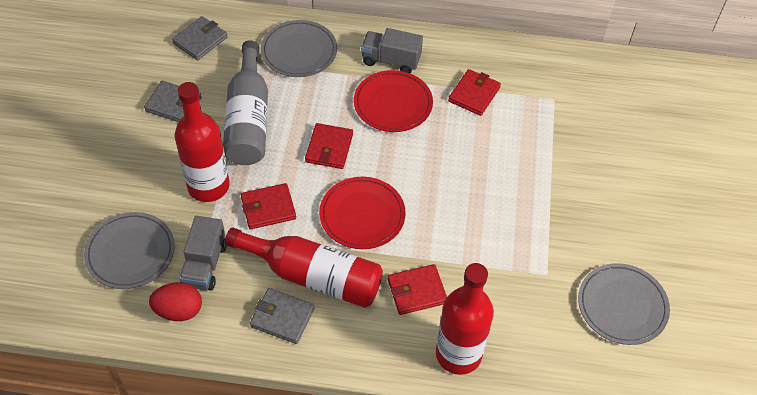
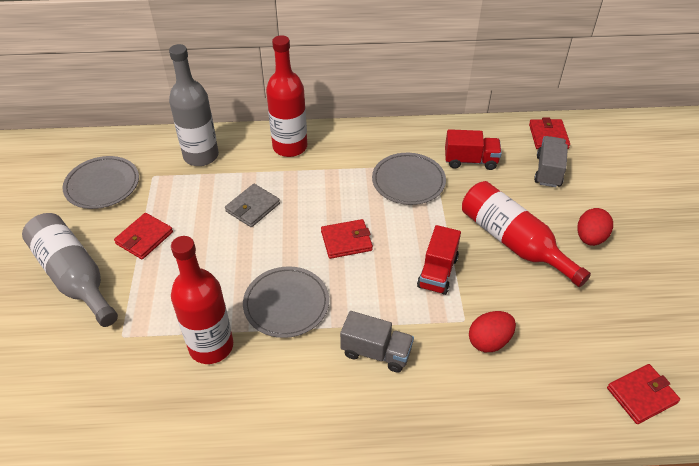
grey bottle: 1 -> 2
grey wallet: 3 -> 1
red egg: 1 -> 2
red plate: 2 -> 0
red truck: 0 -> 2

